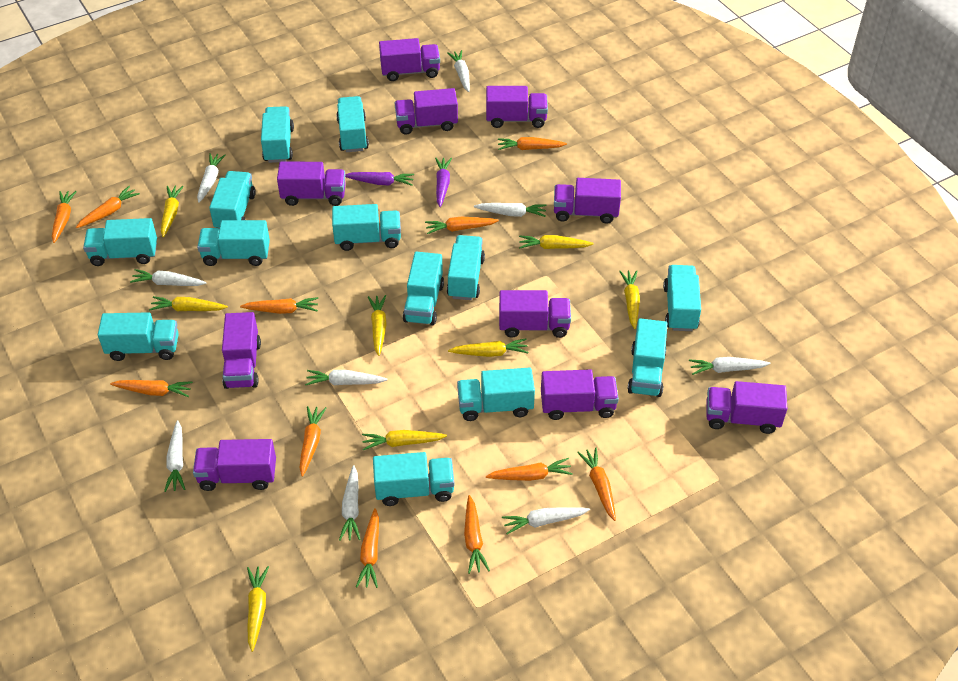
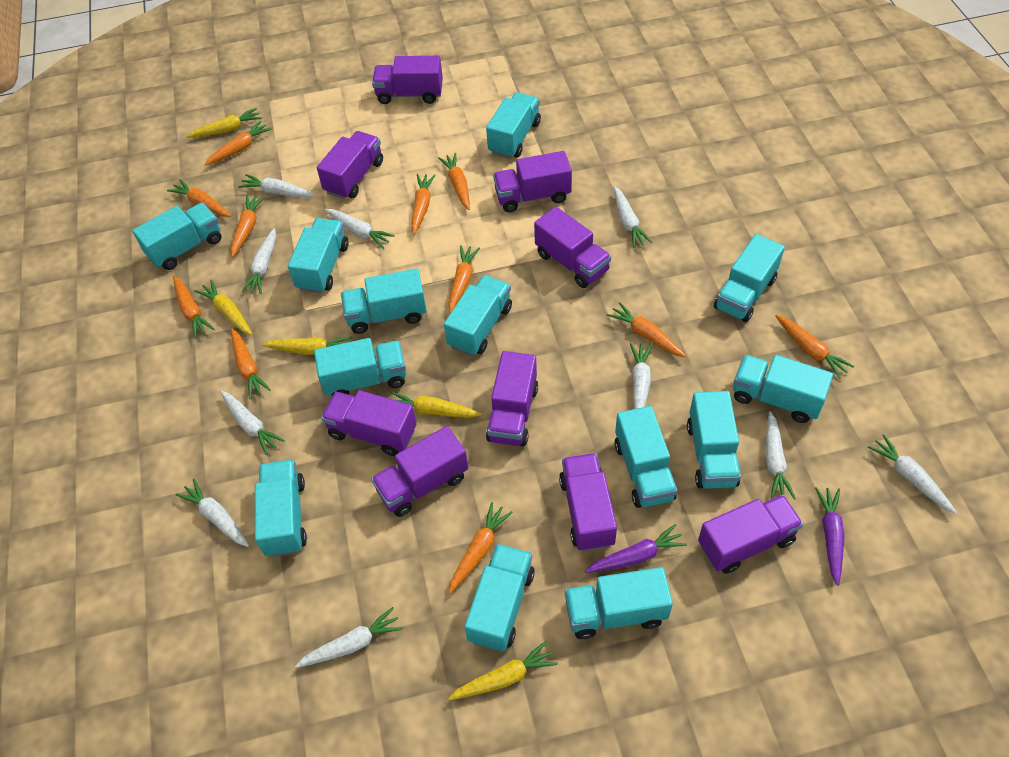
purple truck: 10 -> 9
white carrot: 9 -> 10
yellow carrot: 8 -> 5

